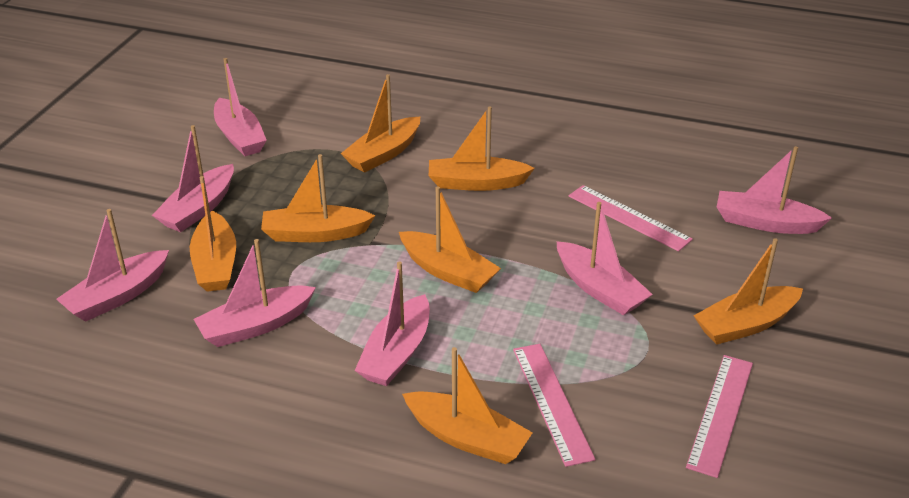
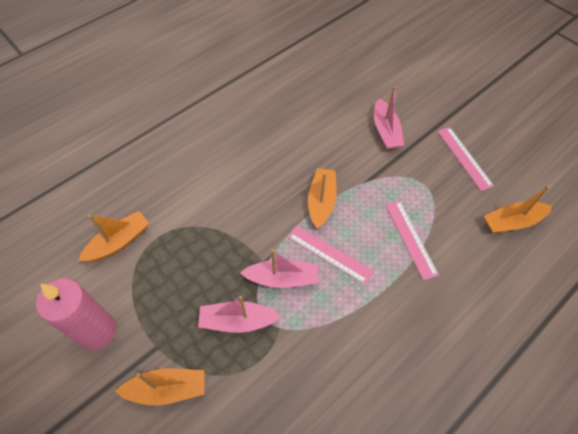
orange boat: 7 -> 4
pink boat: 7 -> 3
pink candle: 0 -> 1

